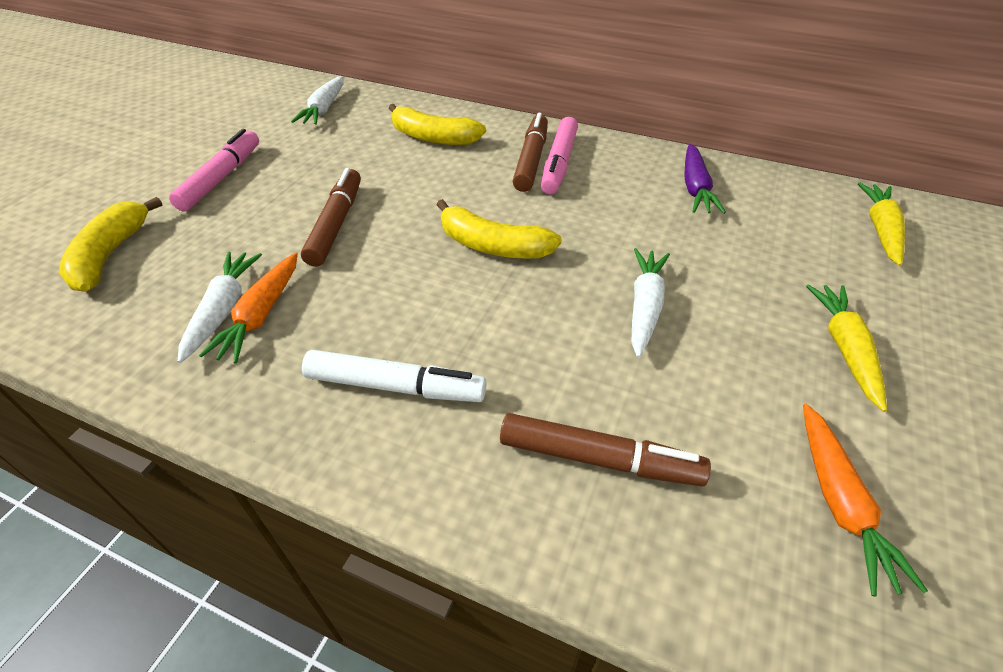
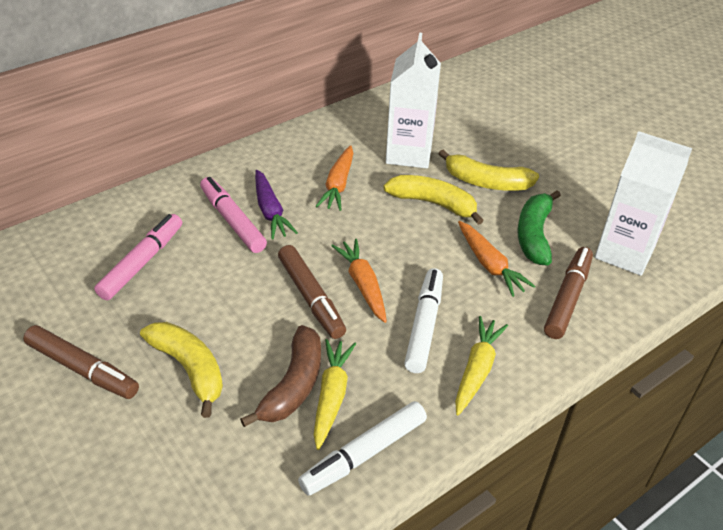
brown banana: 0 -> 1
green banana: 0 -> 1
orange carrot: 2 -> 3
white carrot: 3 -> 0
white carton: 0 -> 2
white marker: 1 -> 2

